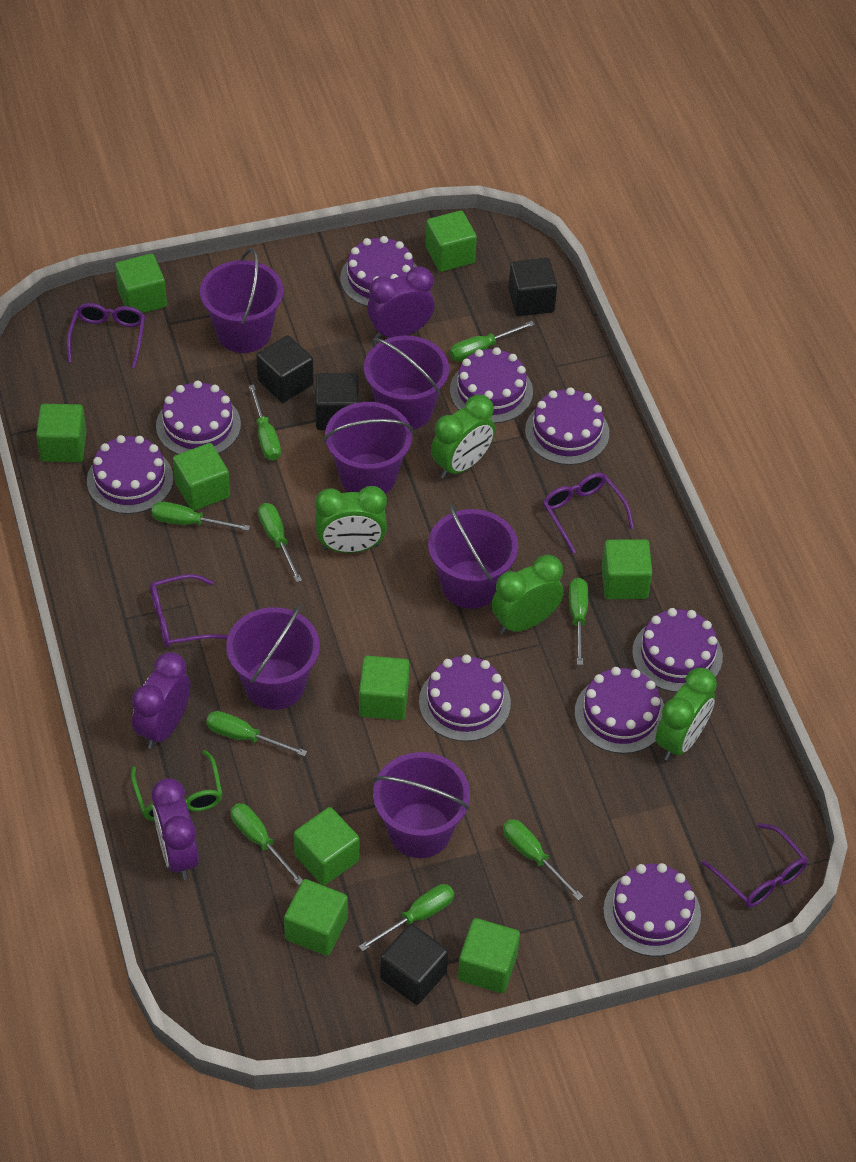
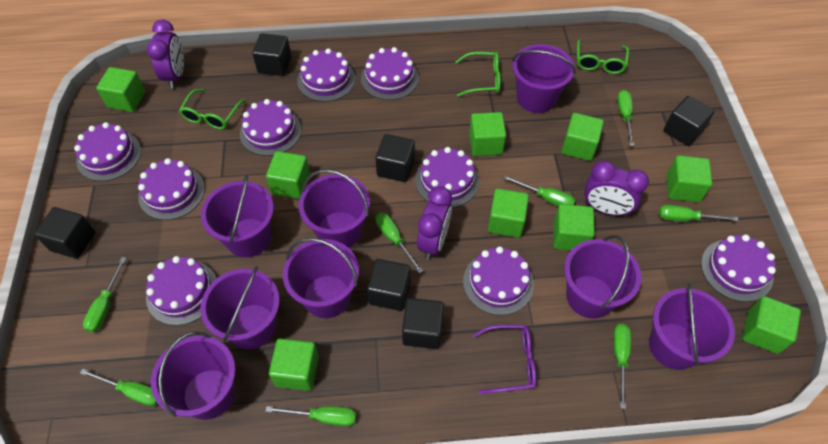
black cube: 4 -> 6
green clock: 4 -> 0
green glasses: 1 -> 3
green screwdriver: 9 -> 8
purple bucket: 6 -> 8
purple glasses: 4 -> 1

